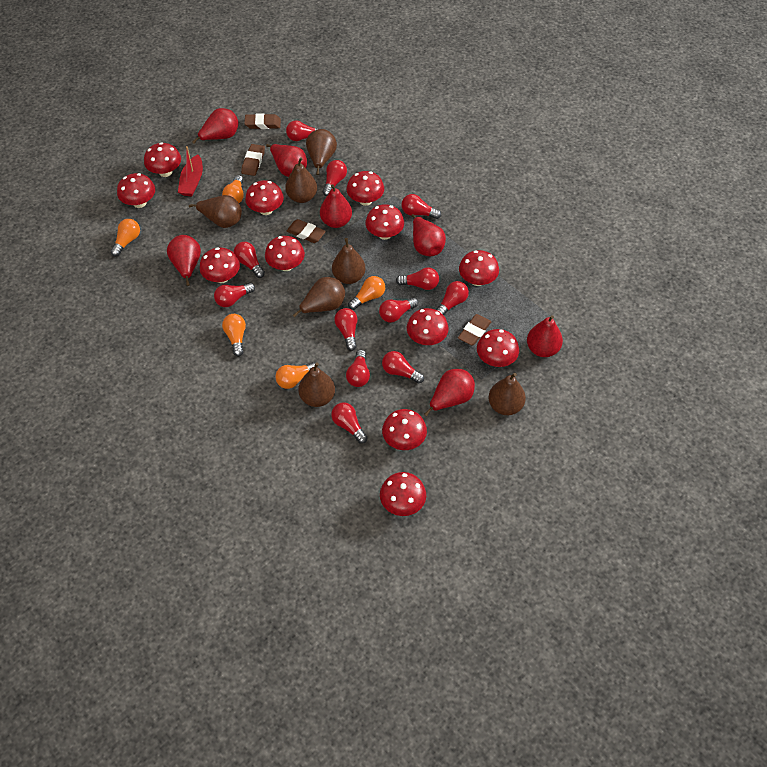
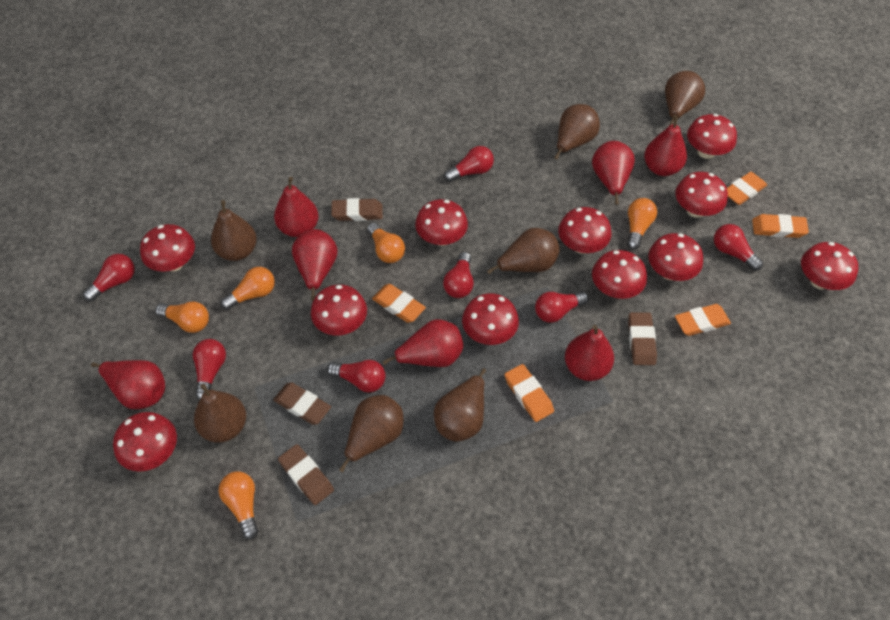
orange eraser: 0 -> 5
red boat: 1 -> 0
red light bulb: 12 -> 7
red mushroom: 12 -> 11

